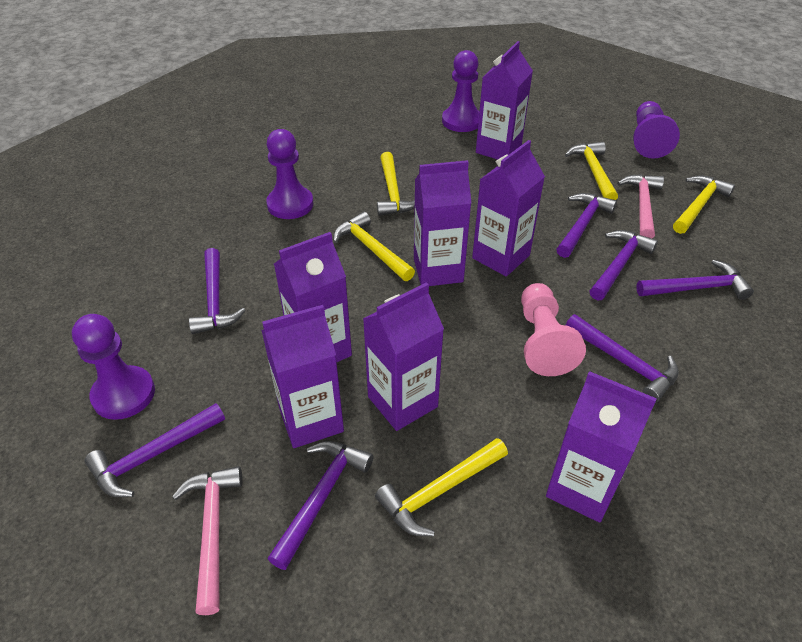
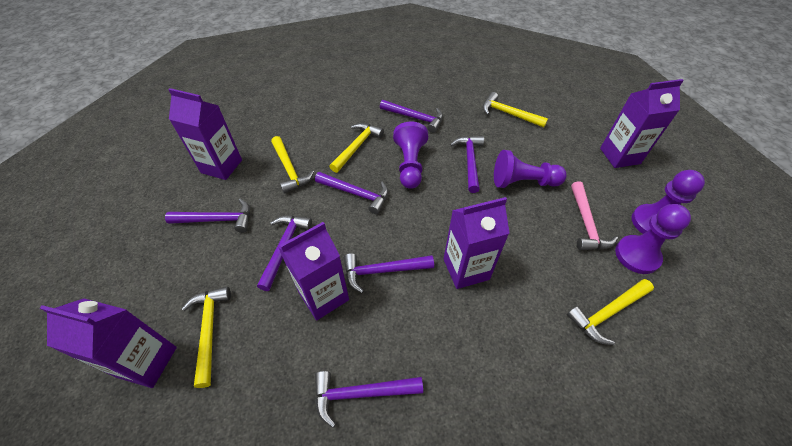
pink hammer: 2 -> 1
pink pawn: 1 -> 0
purple carton: 7 -> 5

